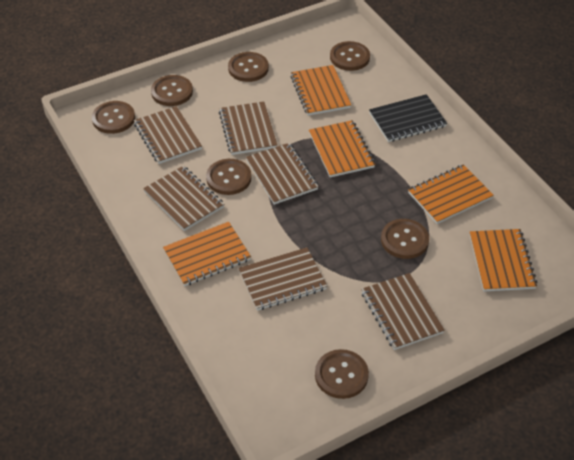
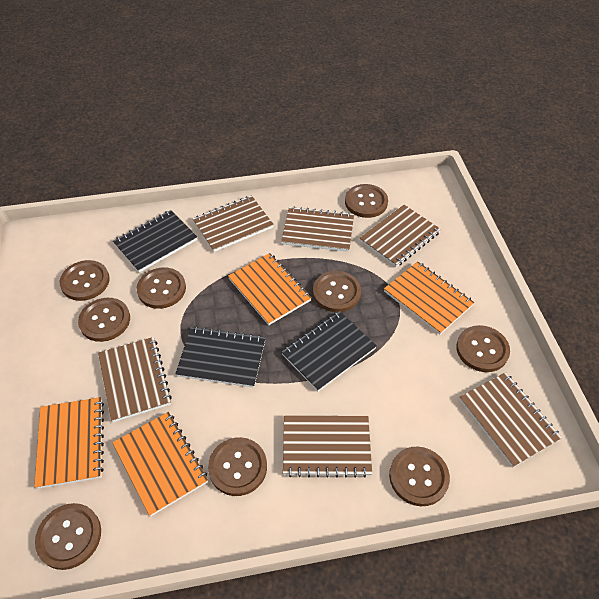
black notebook: 1 -> 3
brown button: 7 -> 9
orange notebook: 5 -> 4

